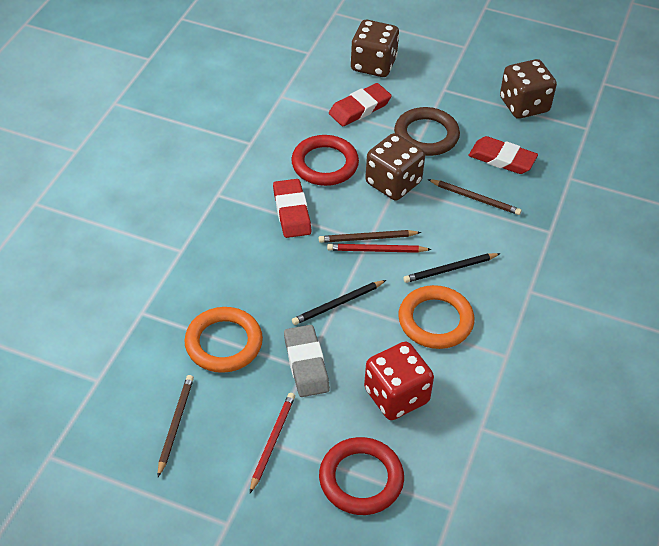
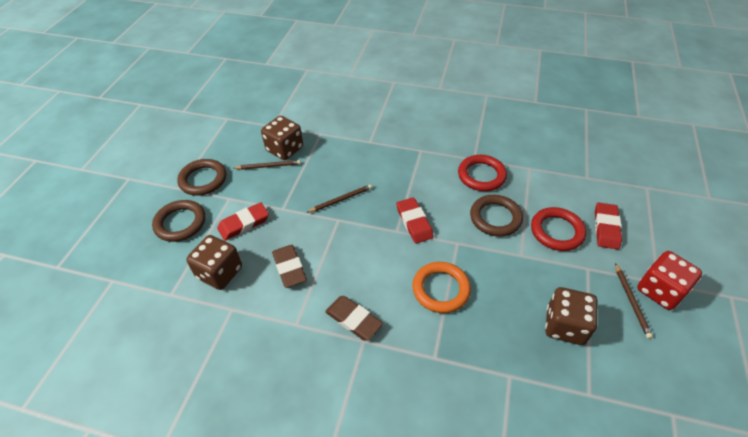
black pencil: 2 -> 0
brown eraser: 0 -> 2
brown ring: 1 -> 3
grey eraser: 1 -> 0
orange ring: 2 -> 1
red pencil: 2 -> 0

